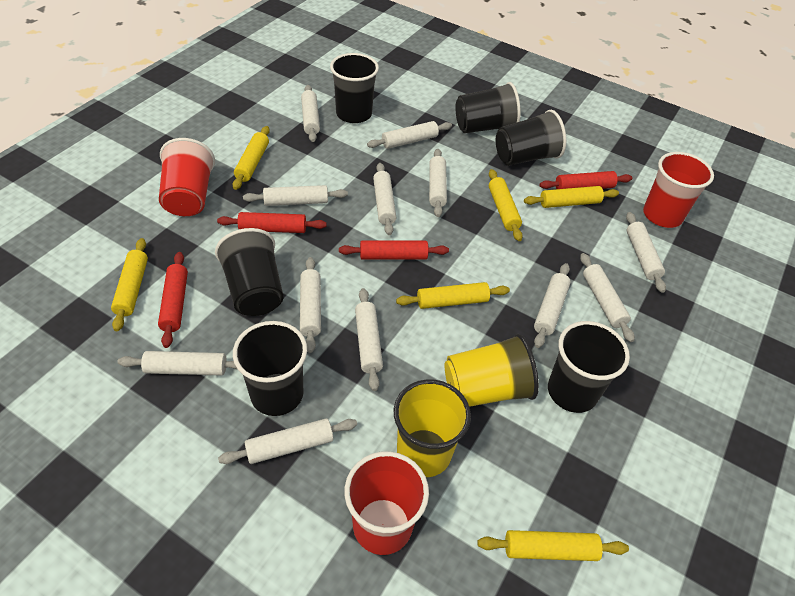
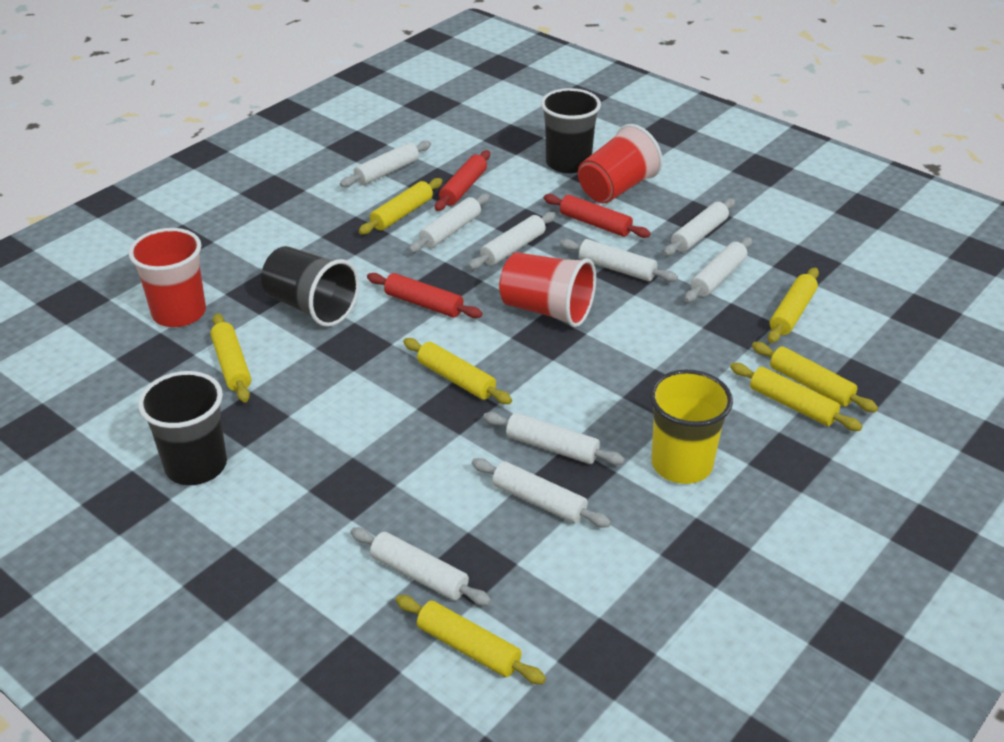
black cup: 6 -> 3
red rolling pin: 4 -> 3
white rolling pin: 12 -> 9
yellow cup: 2 -> 1
yellow rolling pin: 6 -> 7

